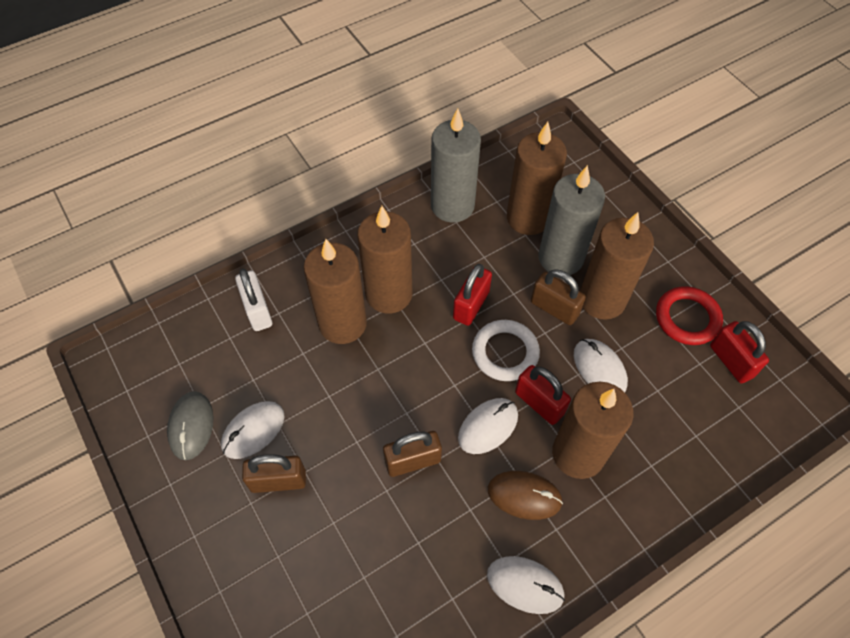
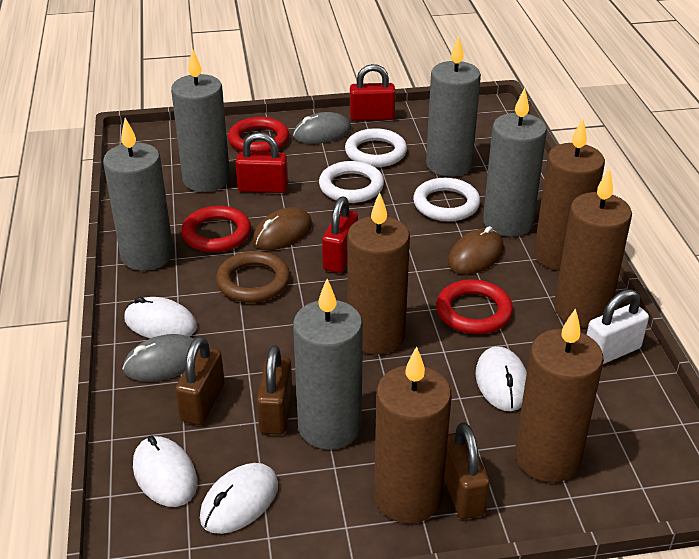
brown mouse: 1 -> 2
brown ring: 0 -> 1
grey candle: 2 -> 5
grey mouse: 1 -> 2
red ring: 1 -> 3
white ring: 1 -> 3

